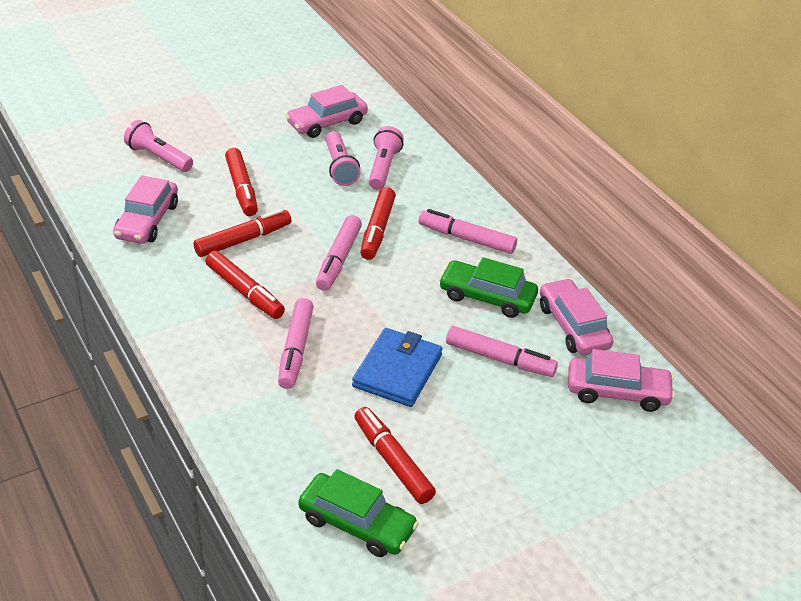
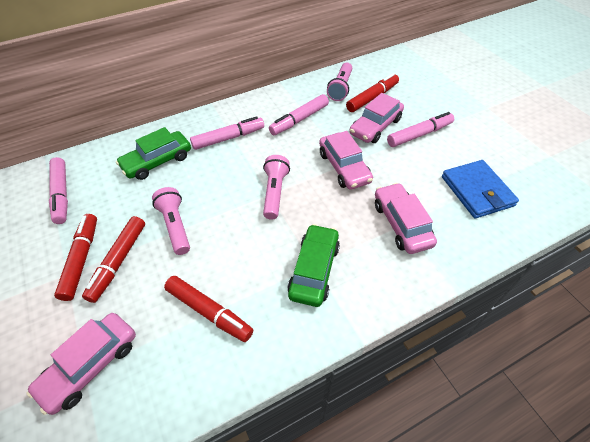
red marker: 5 -> 4

